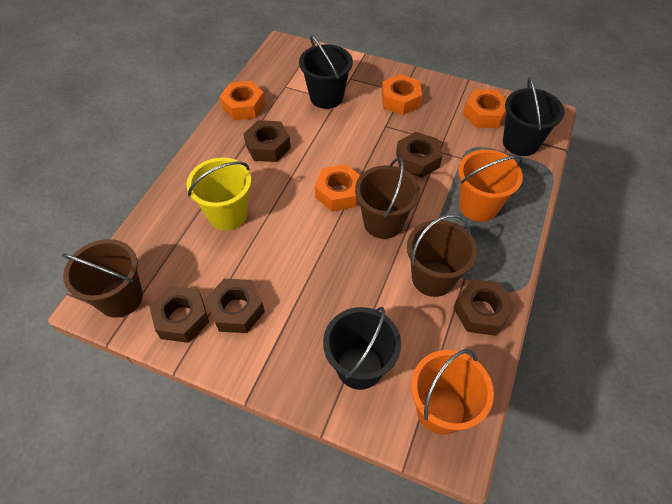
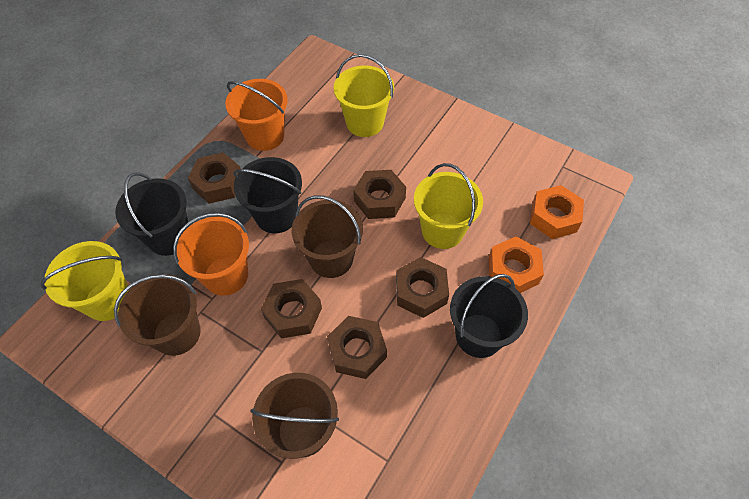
orange nut: 4 -> 2
yellow bucket: 1 -> 3

